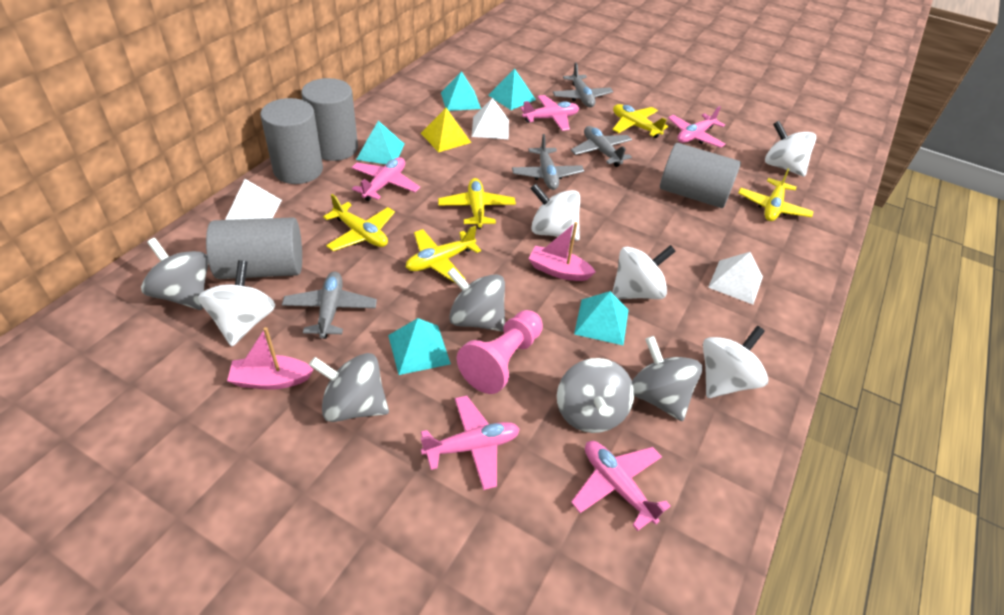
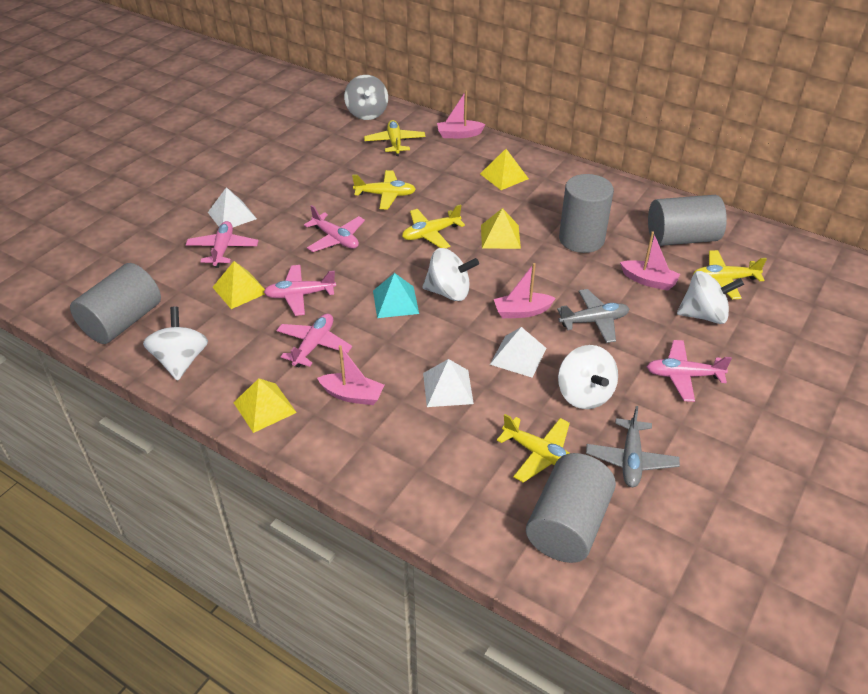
grey plane: 4 -> 2
grey spinning top: 5 -> 1
pink boat: 2 -> 4
pink pawn: 1 -> 0
turquoise pyramid: 5 -> 1
white spinning top: 5 -> 4
yellow pyramid: 1 -> 4

